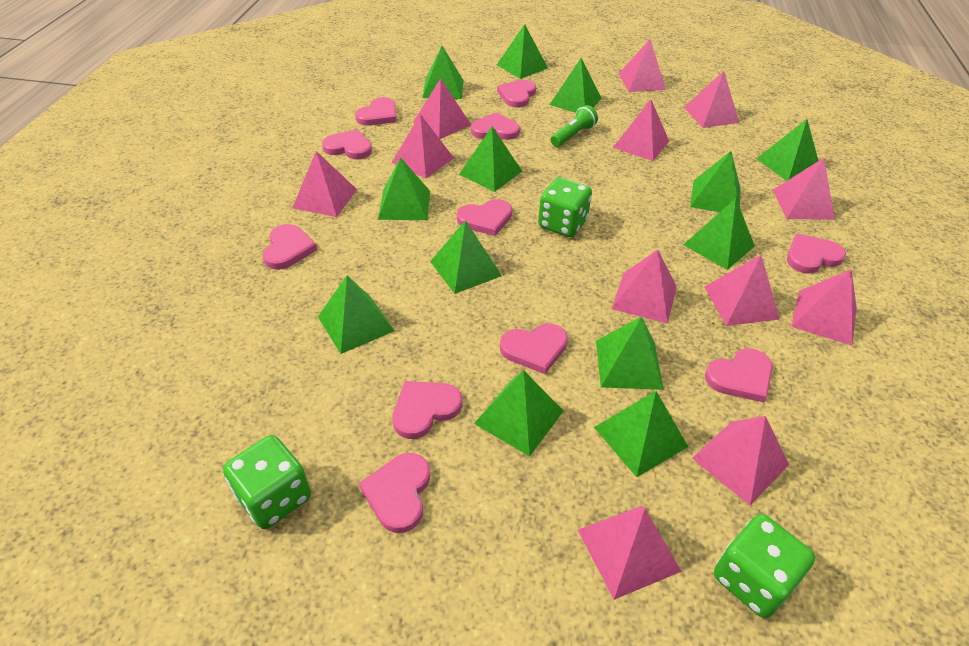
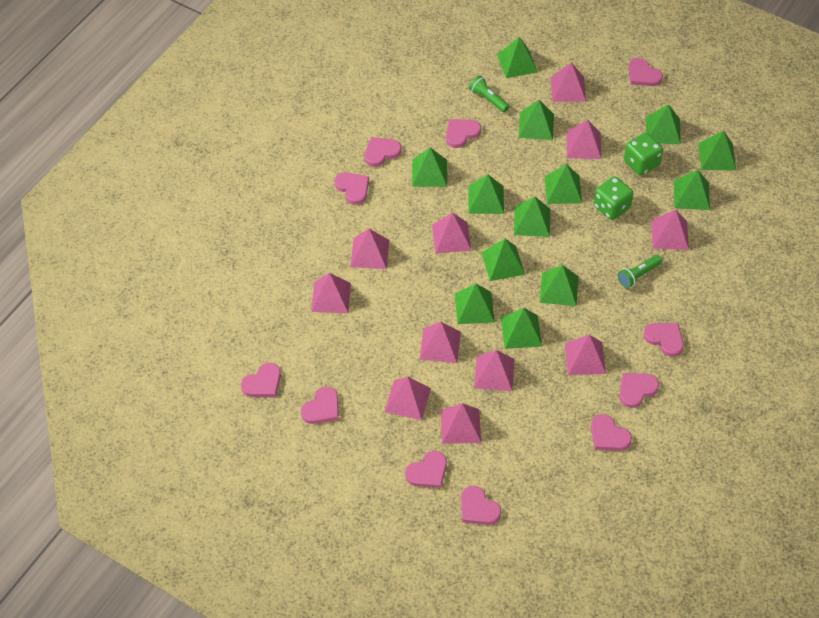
green dice: 3 -> 2
green flashlight: 1 -> 2
pink pyramid: 12 -> 11

